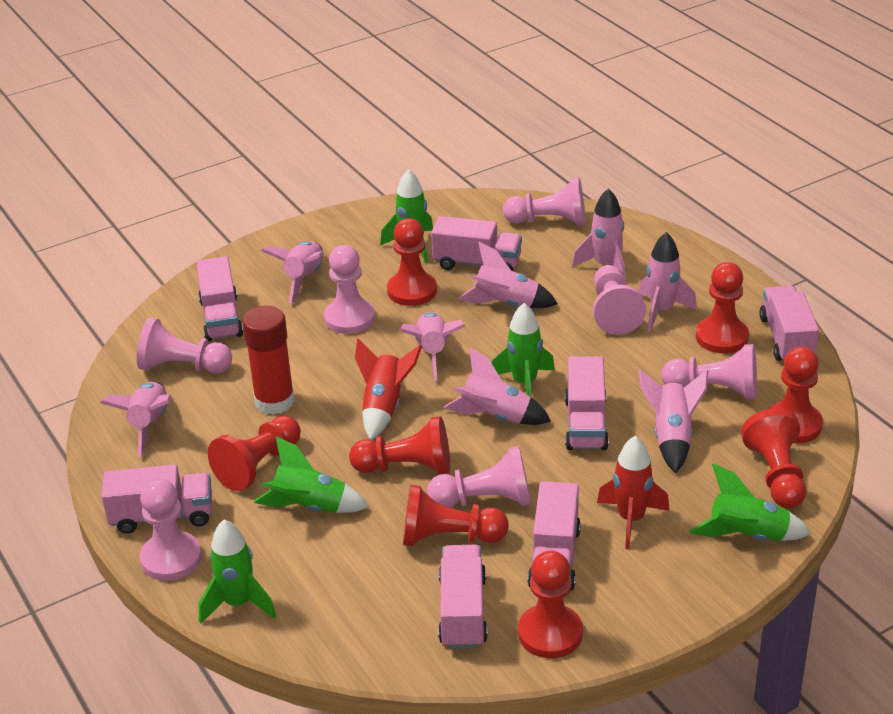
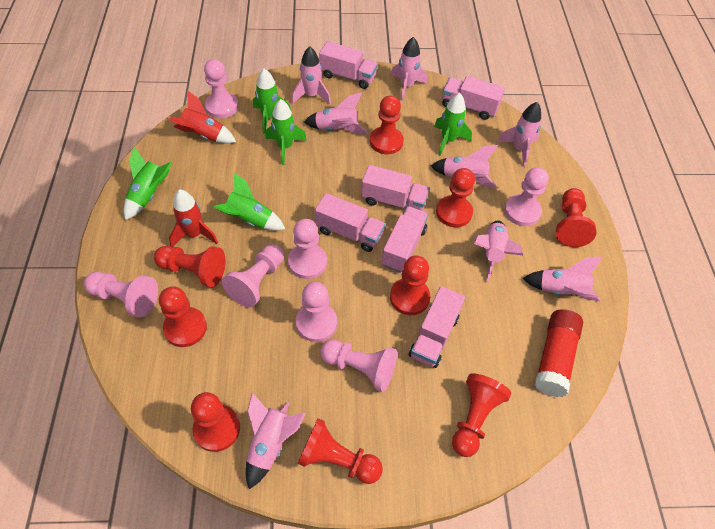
pink truck: 7 -> 6
red pawn: 8 -> 9

